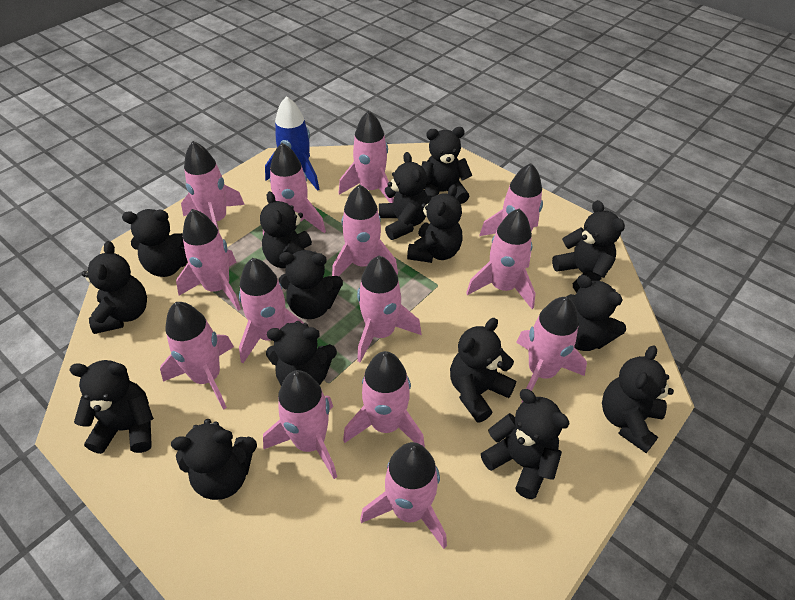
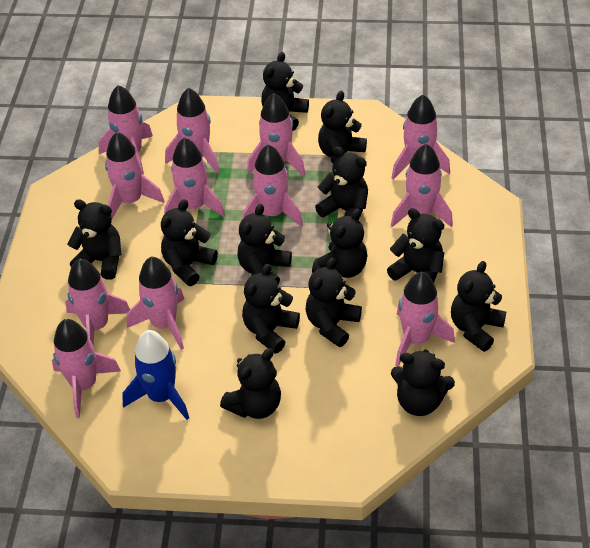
black teddy bear: 15 -> 13
pink rocket: 14 -> 12

